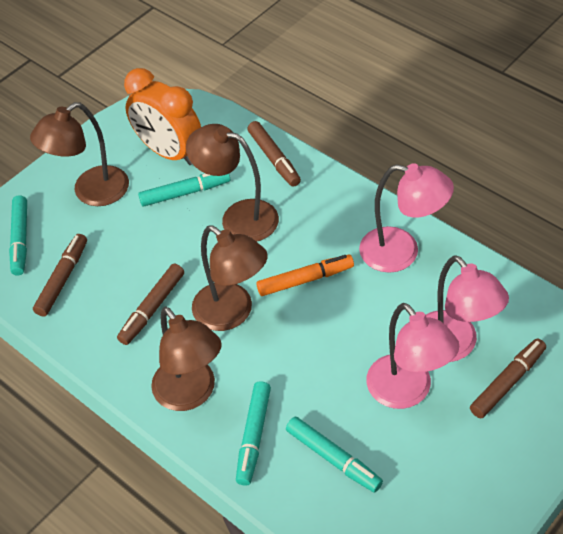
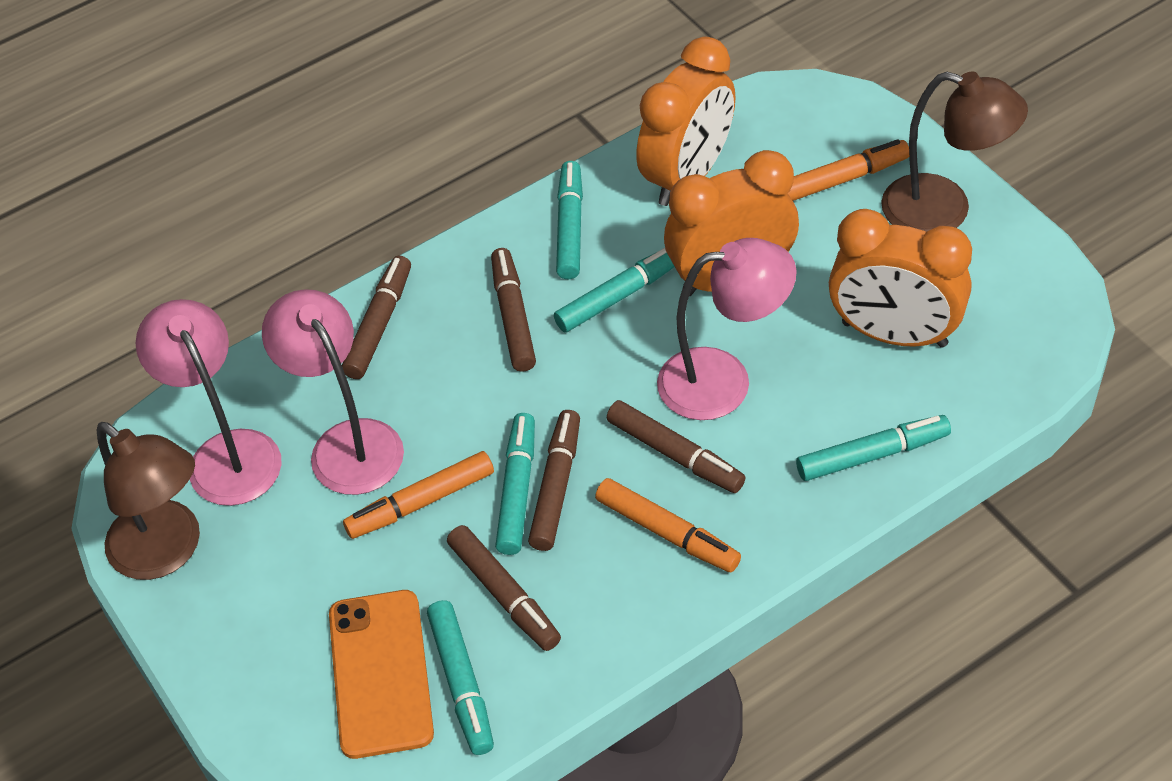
brown lamp: 4 -> 2
brown marker: 4 -> 5
orange clock: 1 -> 3
orange marker: 1 -> 3
orange phone: 0 -> 1
turquoise marker: 4 -> 5

